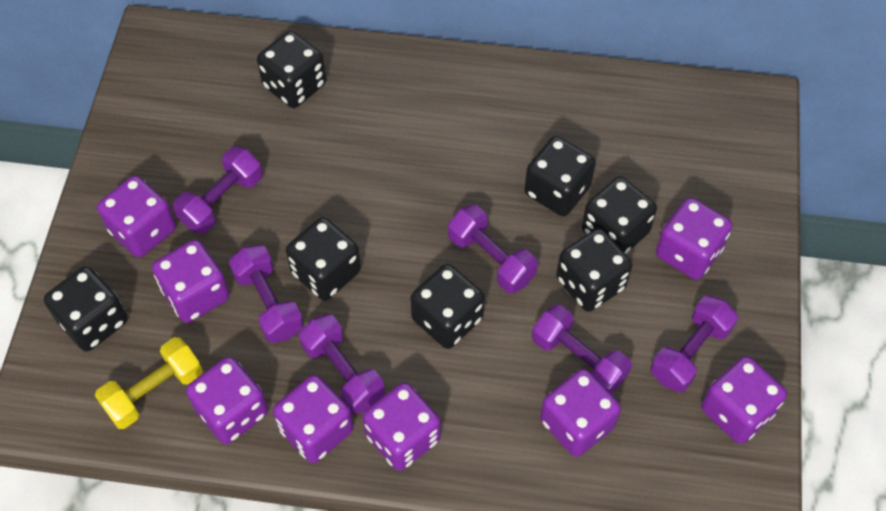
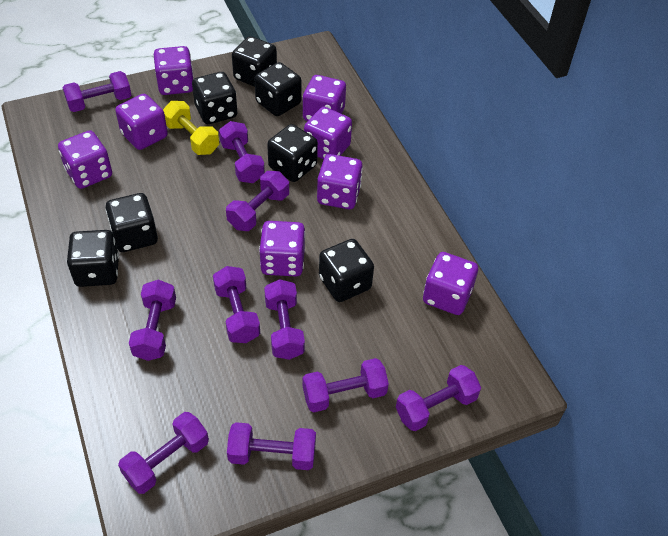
purple dumbbell: 6 -> 10

